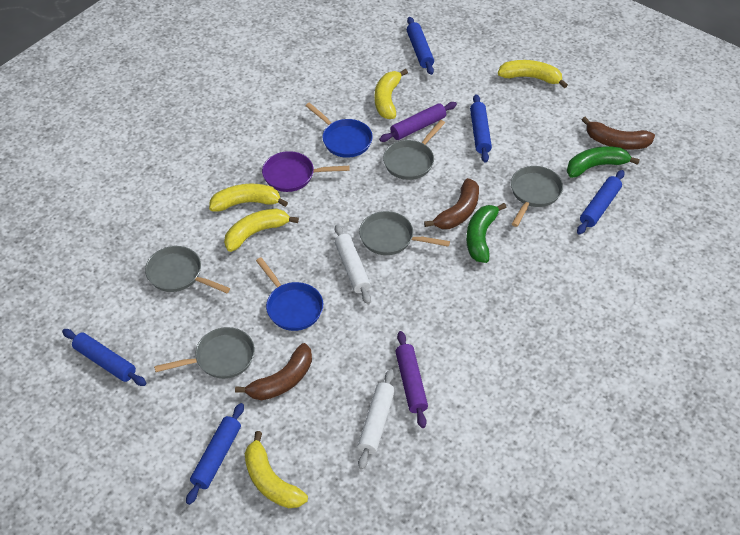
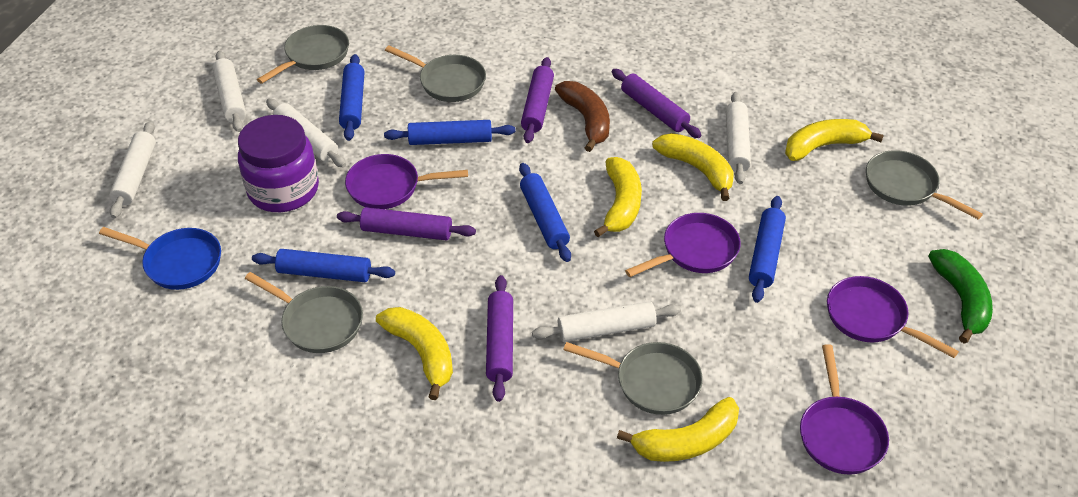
blue pan: 2 -> 1
brown banana: 3 -> 1
green banana: 2 -> 1
purple jar: 0 -> 1
purple pan: 1 -> 4
purple rolling pin: 2 -> 4
white rolling pin: 2 -> 5

